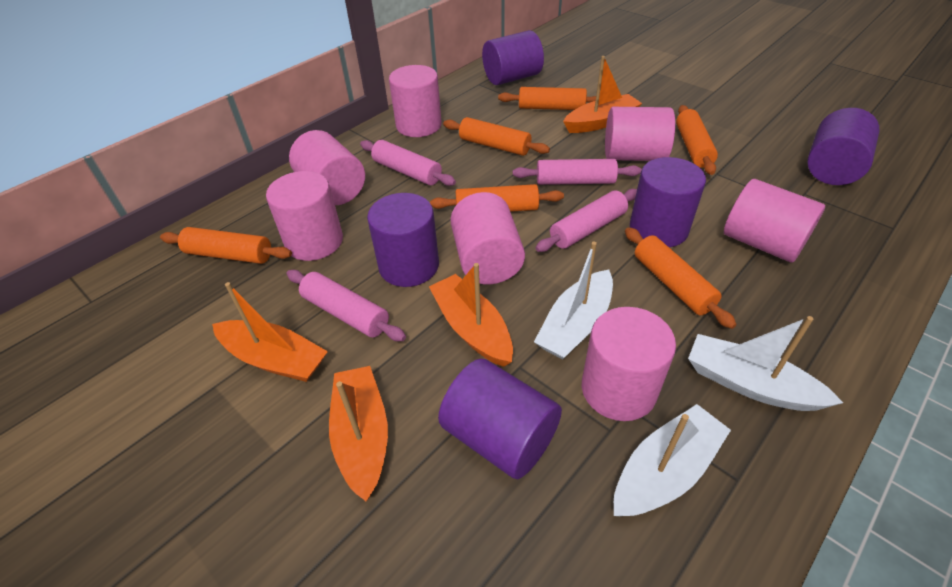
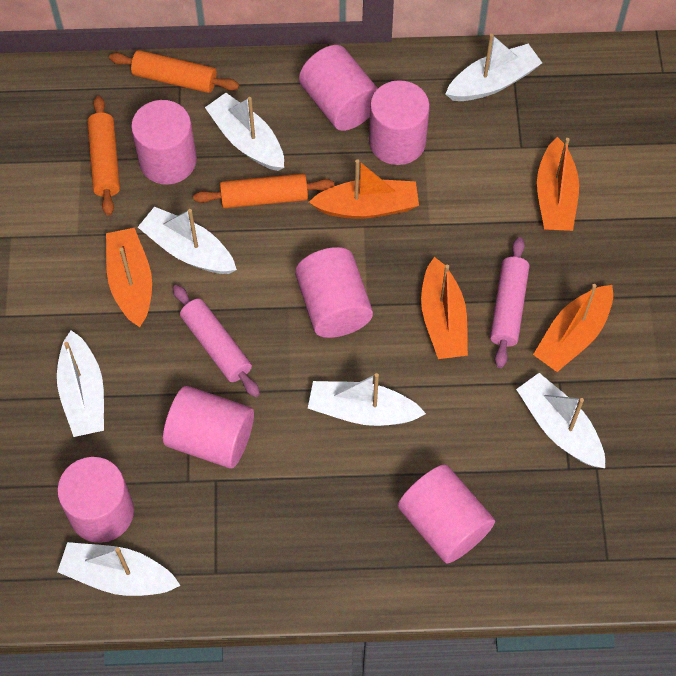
orange boat: 4 -> 5
orange rolling pin: 6 -> 3
pink rolling pin: 4 -> 2
purple cylinder: 5 -> 0
white boat: 3 -> 7

